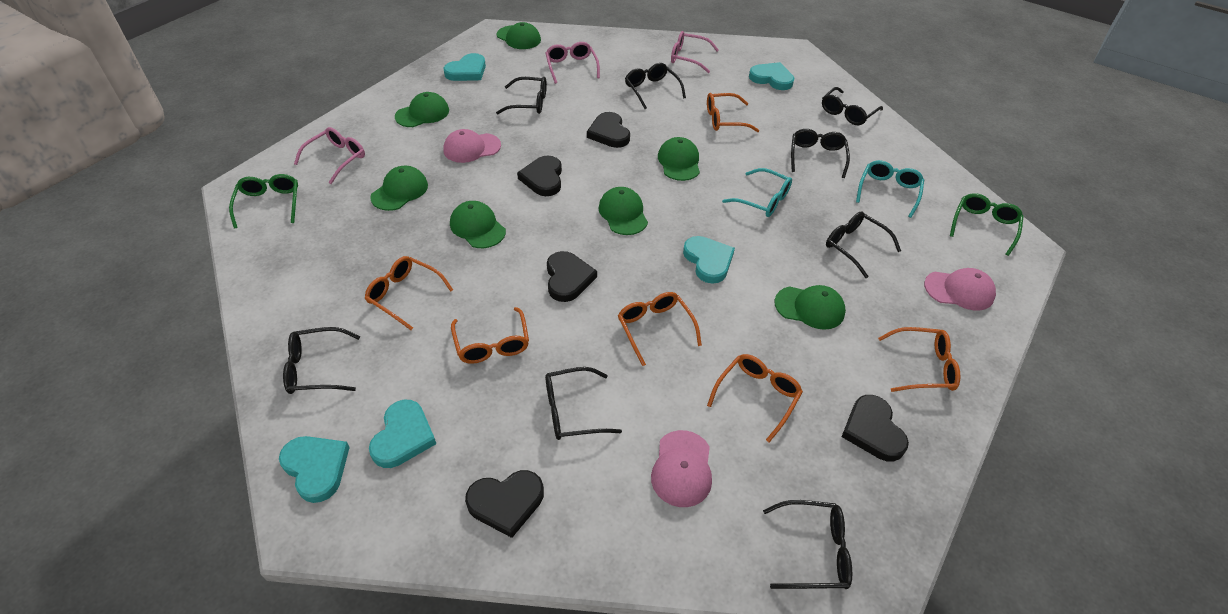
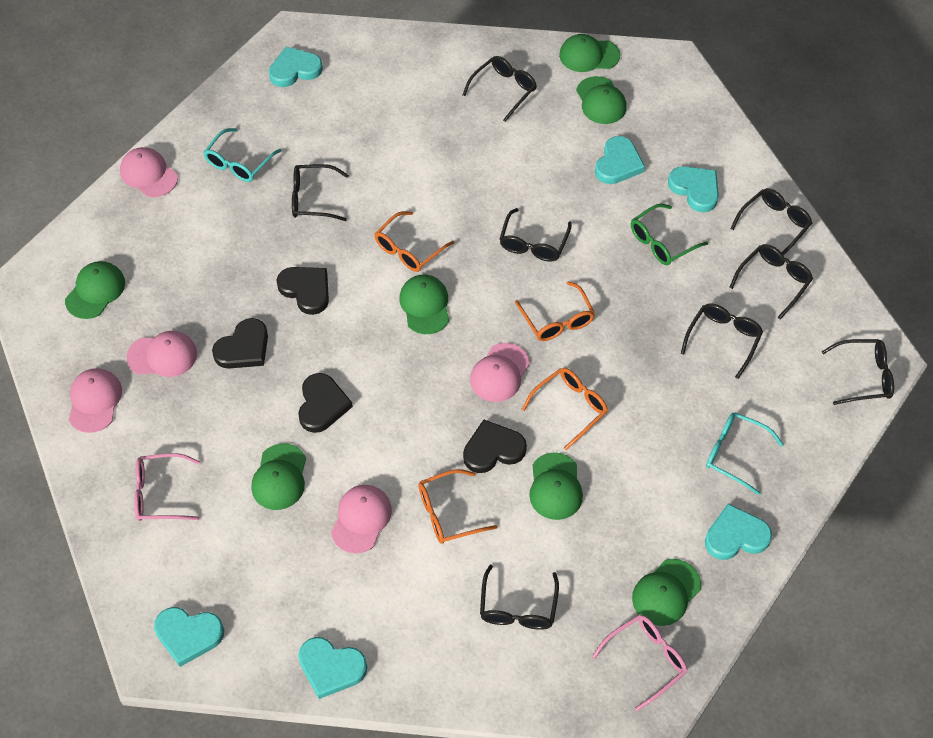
black heart: 5 -> 4
green glasses: 2 -> 1
orange glasses: 6 -> 4
pink cap: 3 -> 5
pink glasses: 3 -> 2
turquoise heart: 5 -> 6

